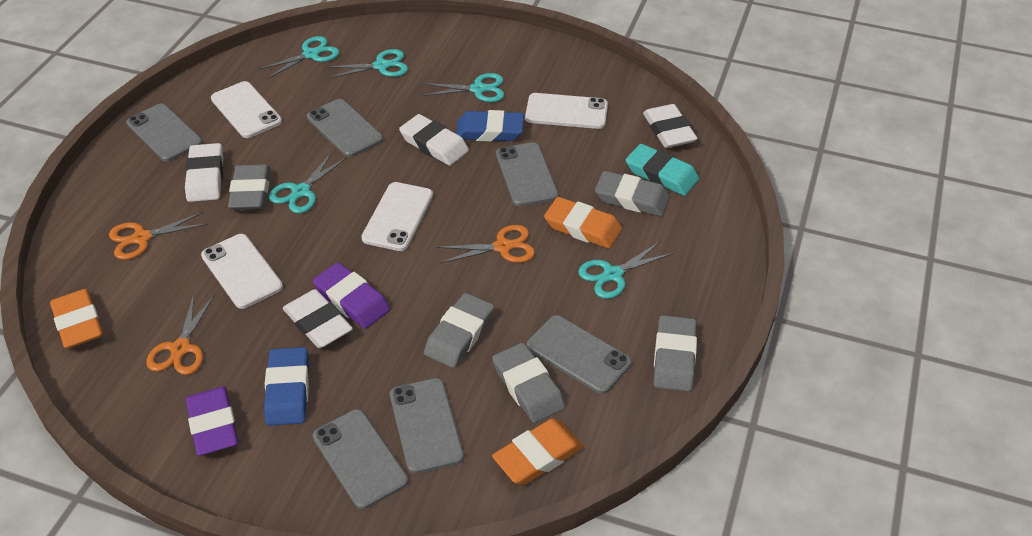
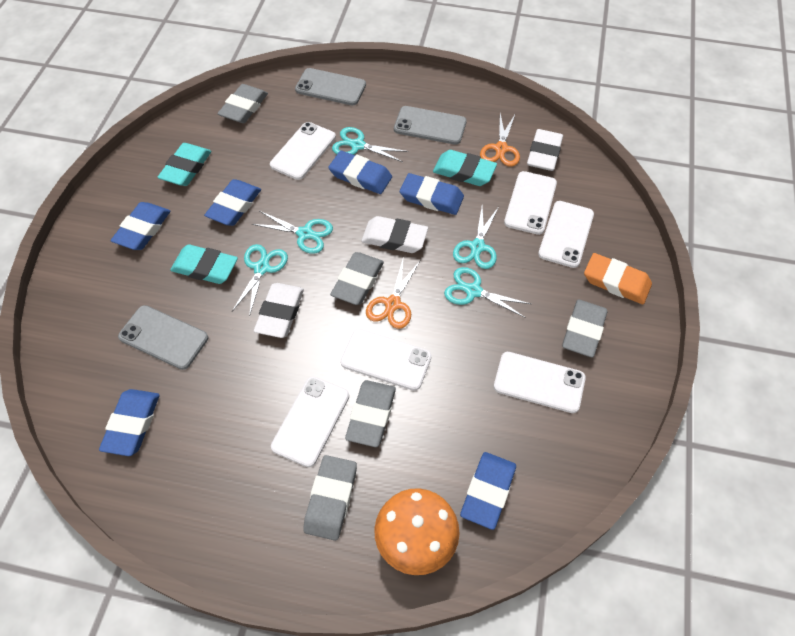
blue eraser: 2 -> 6
grey phone: 6 -> 3
orange eraser: 3 -> 1
orange mushroom: 0 -> 1
orange scissors: 3 -> 2
purple eraser: 2 -> 0
turquoise eraser: 1 -> 3
white eraser: 4 -> 3
white phone: 4 -> 6

